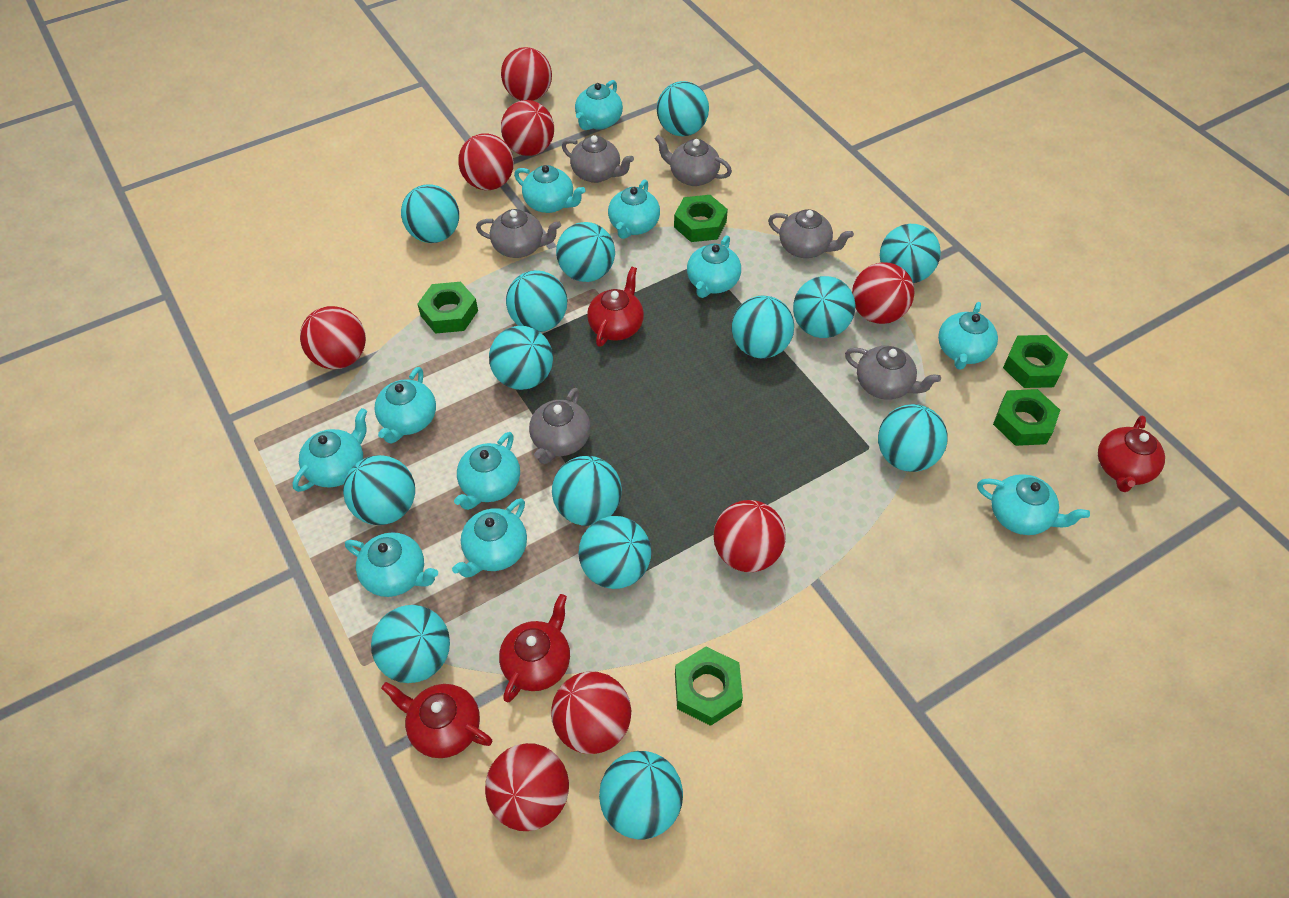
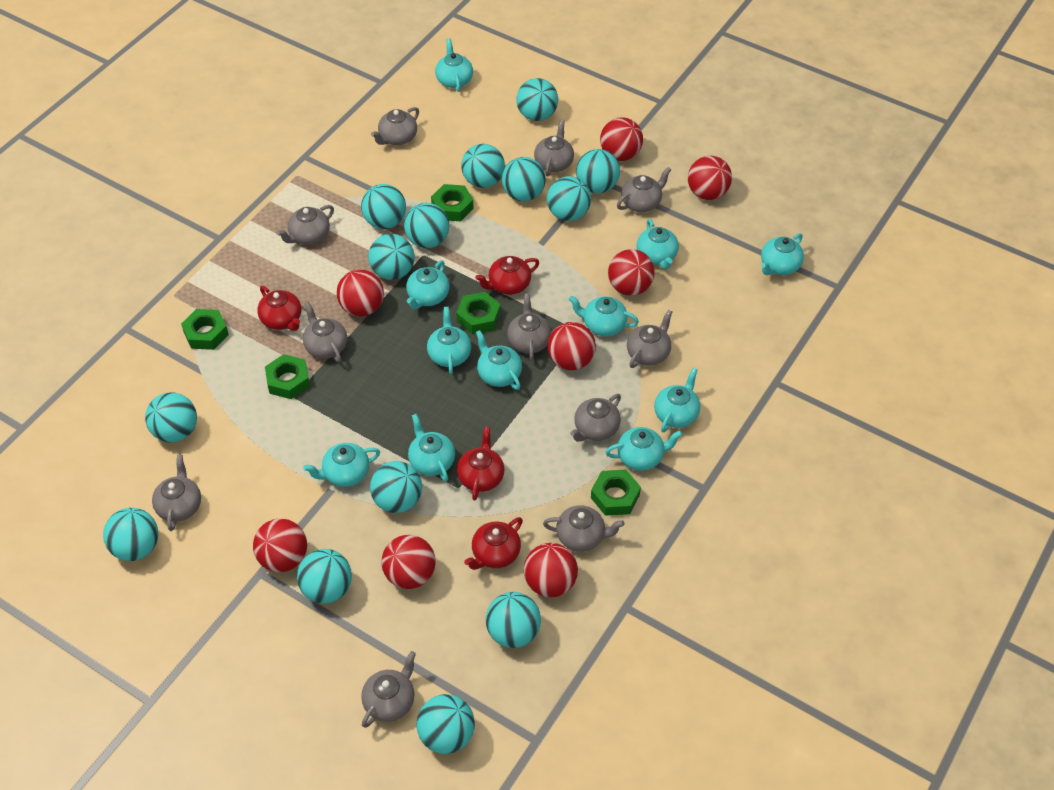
grey teapot: 6 -> 11

